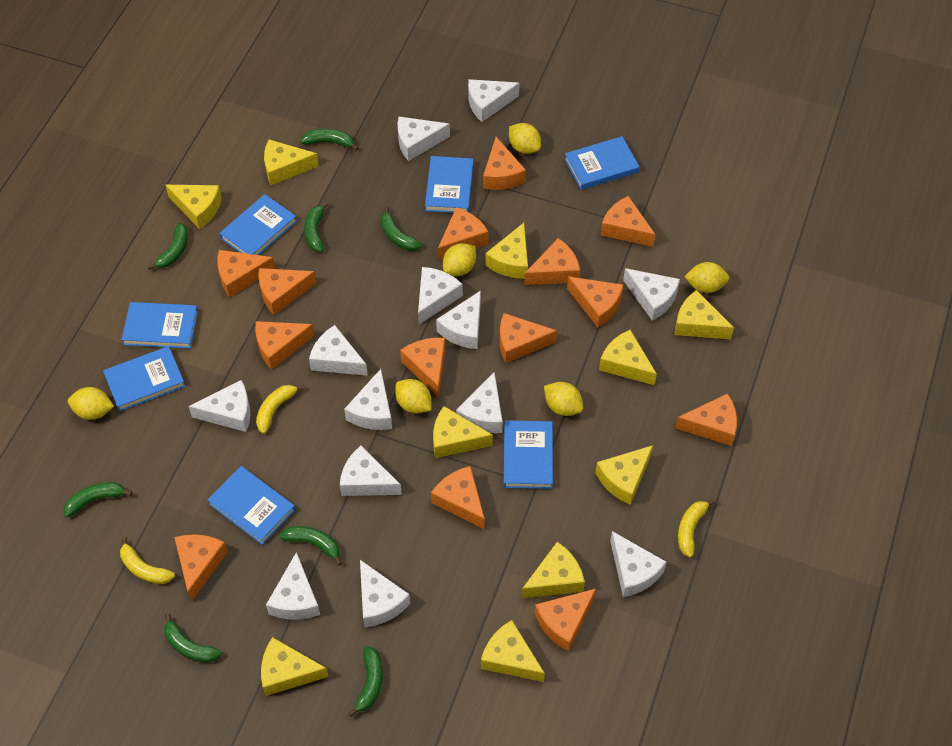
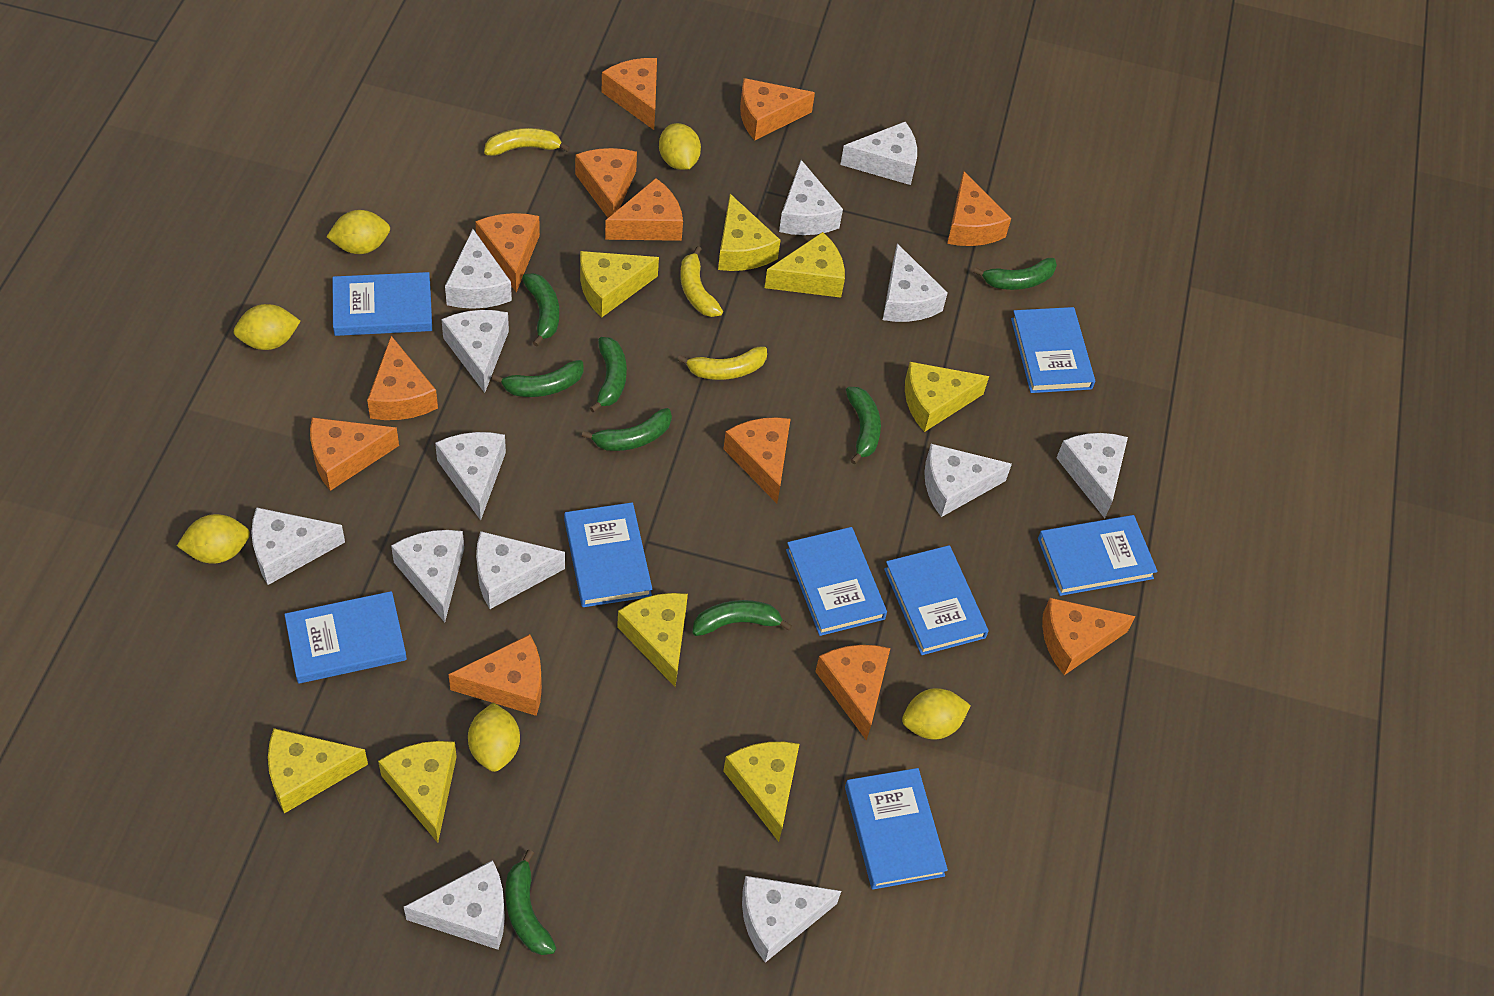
blue book: 7 -> 8
orange cheese: 14 -> 12
yellow cheese: 10 -> 8

